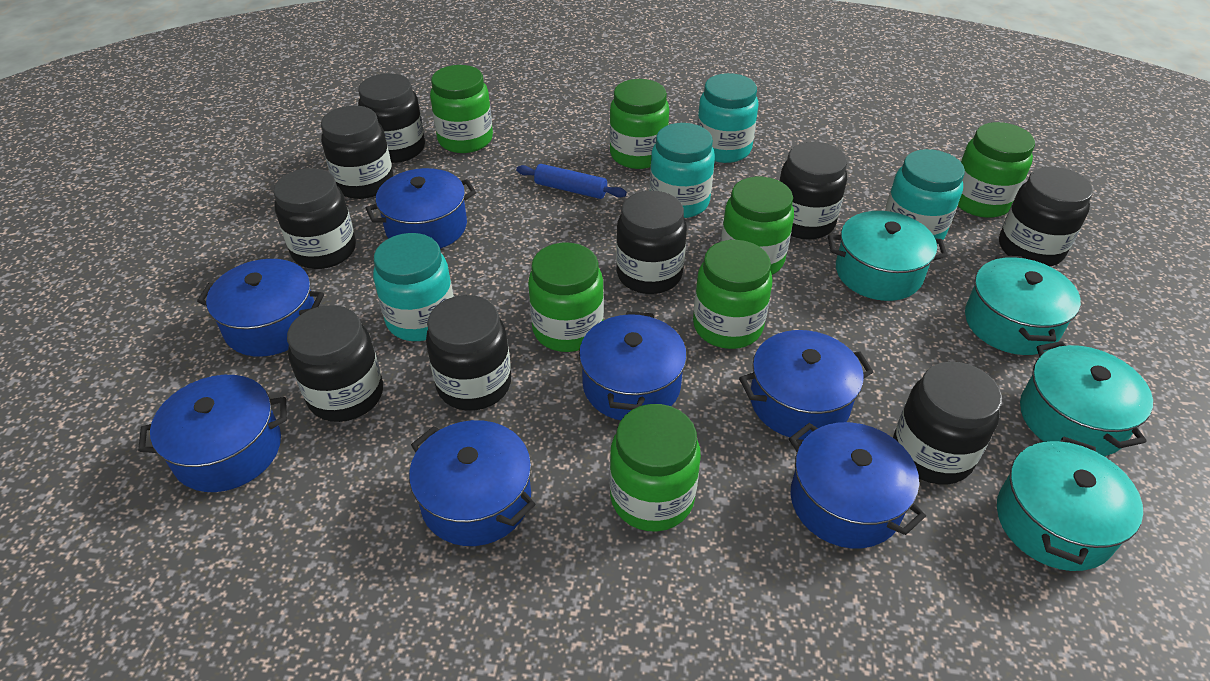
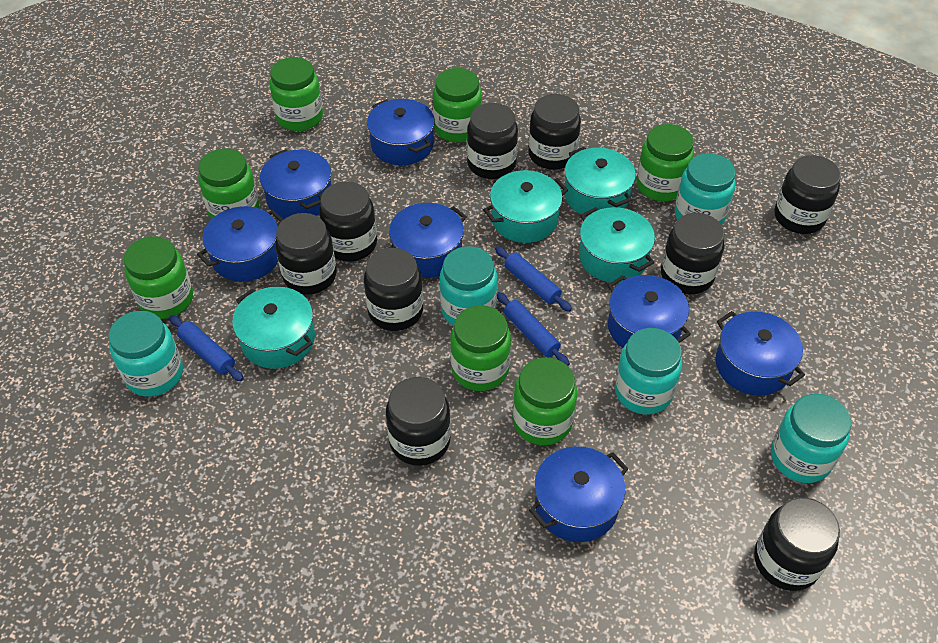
blue rolling pin: 1 -> 3
turquoise jar: 4 -> 5

